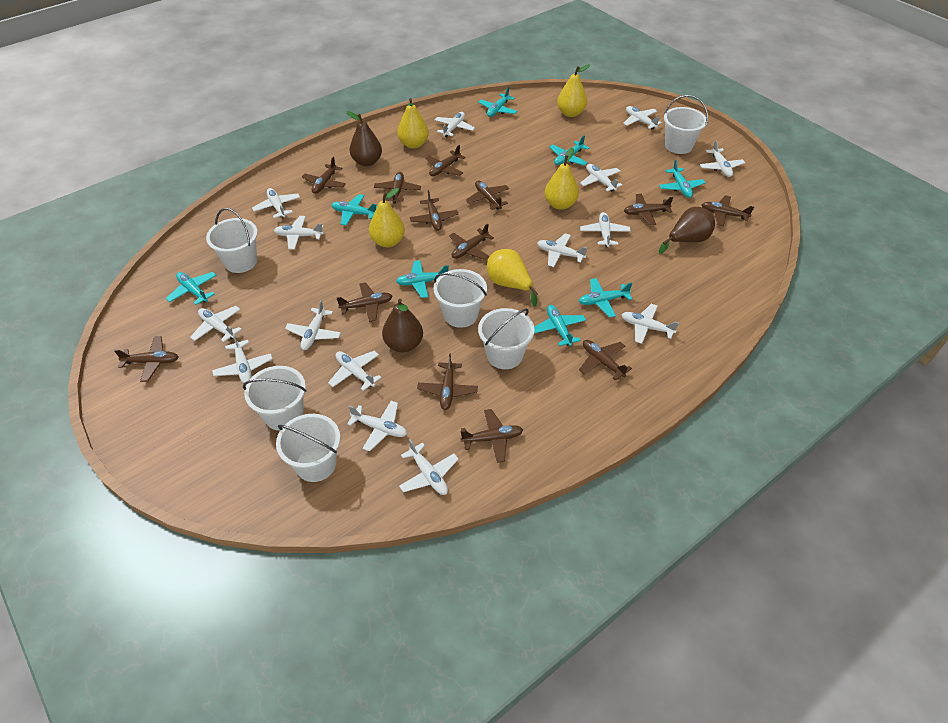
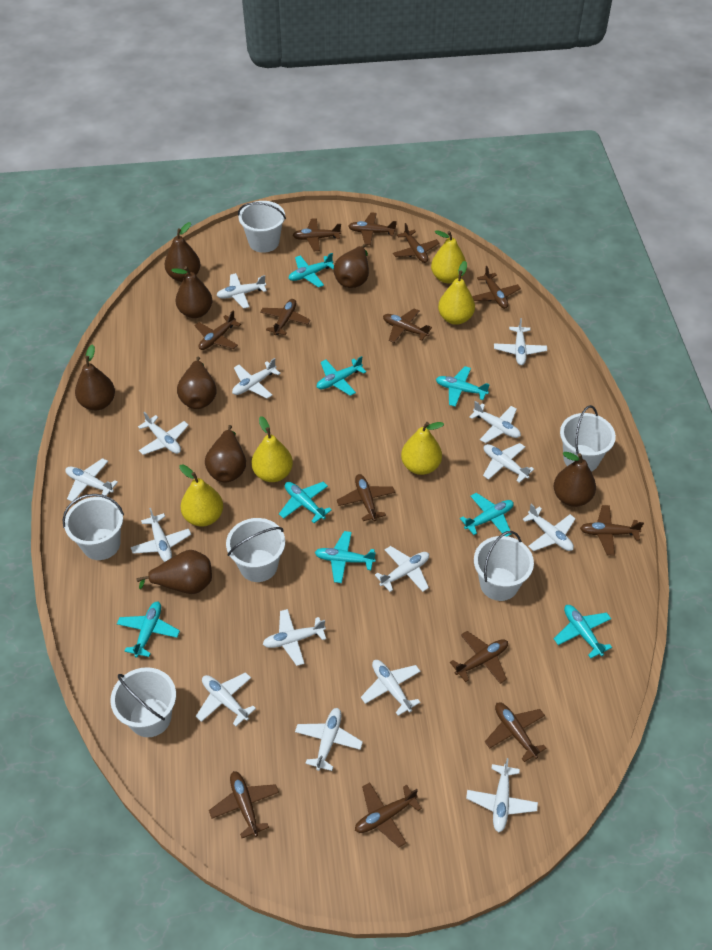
brown pear: 3 -> 8

